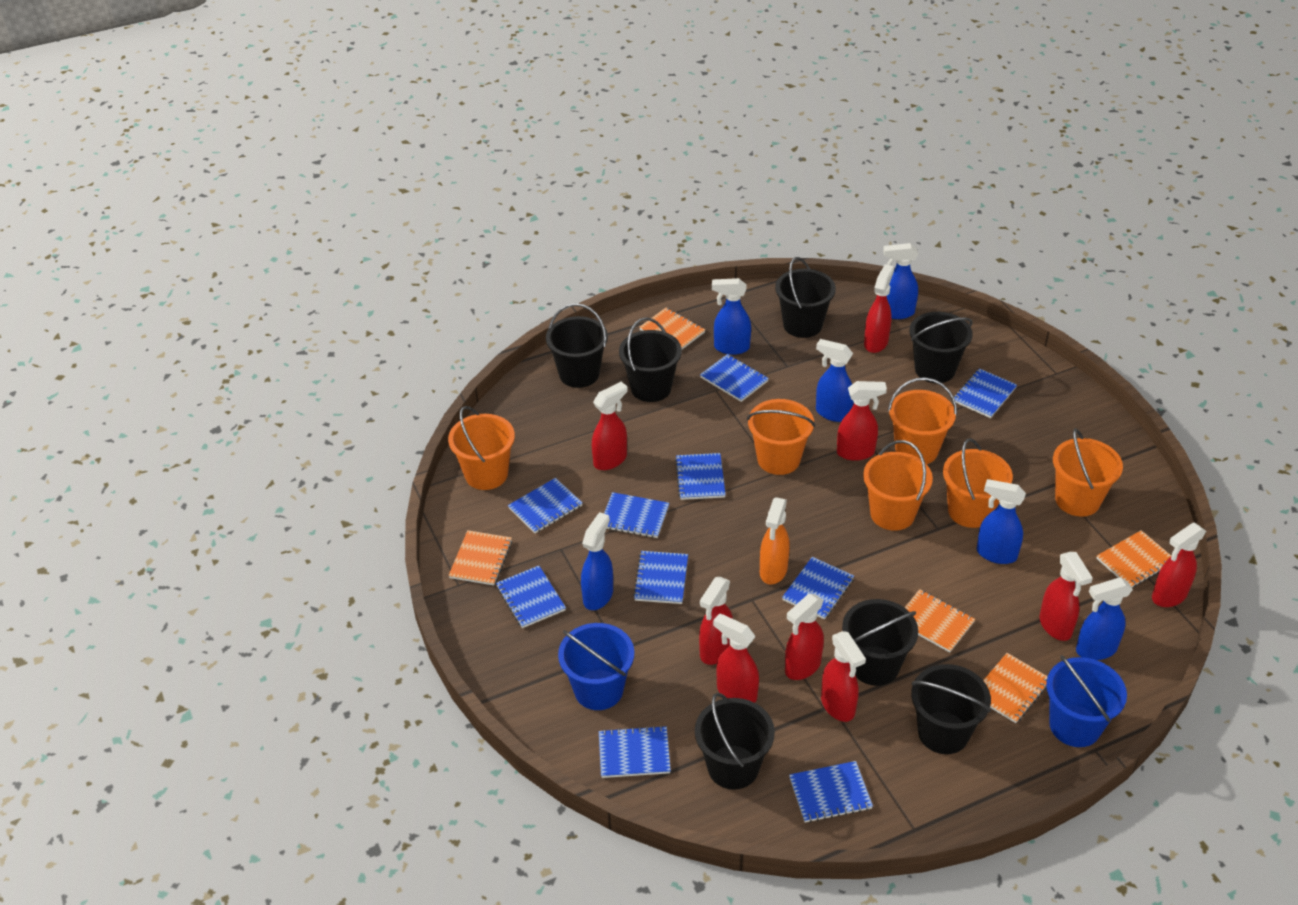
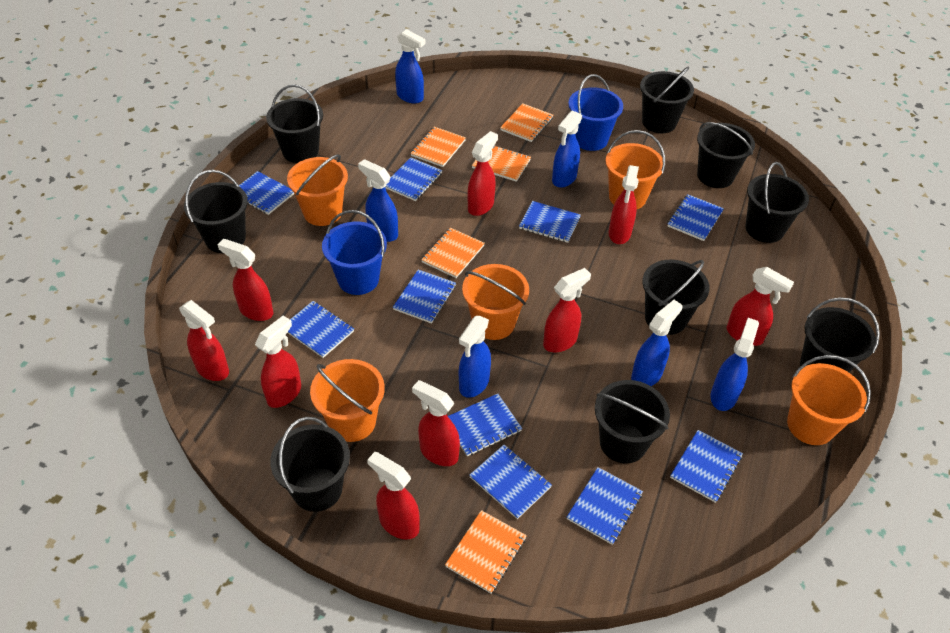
black bucket: 7 -> 9
orange bucket: 6 -> 5
orange spray bottle: 1 -> 0

